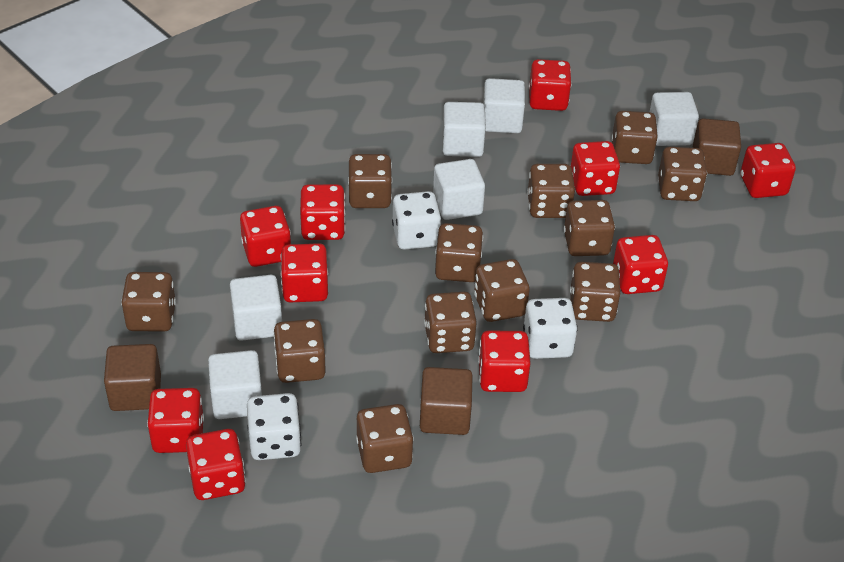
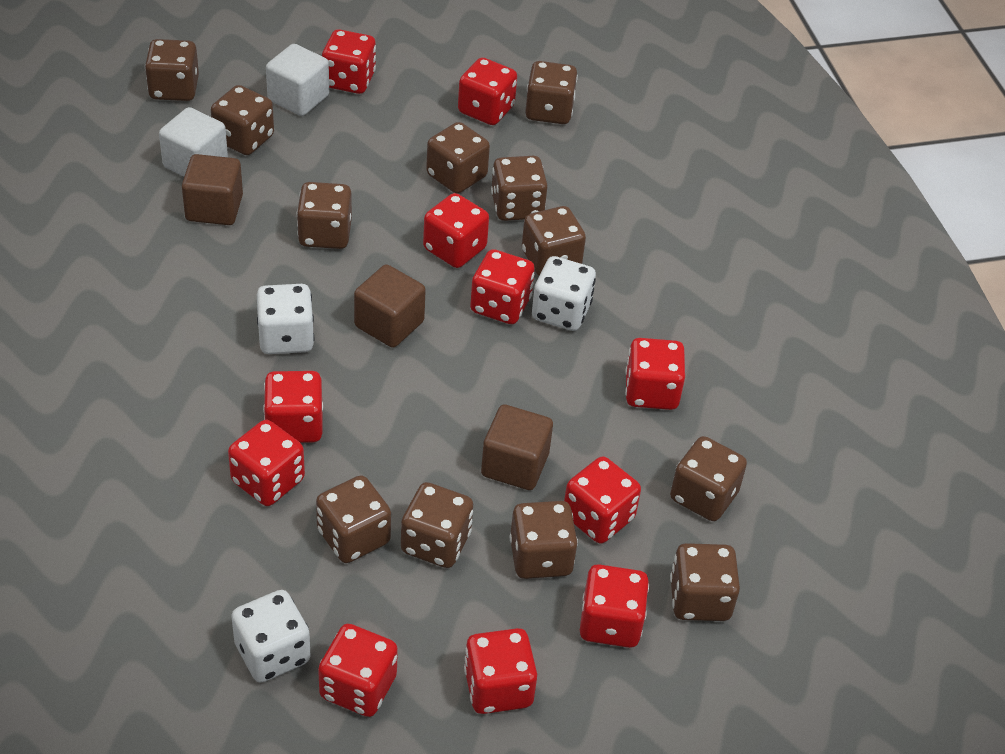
red dice: 10 -> 11
white cube: 6 -> 2

